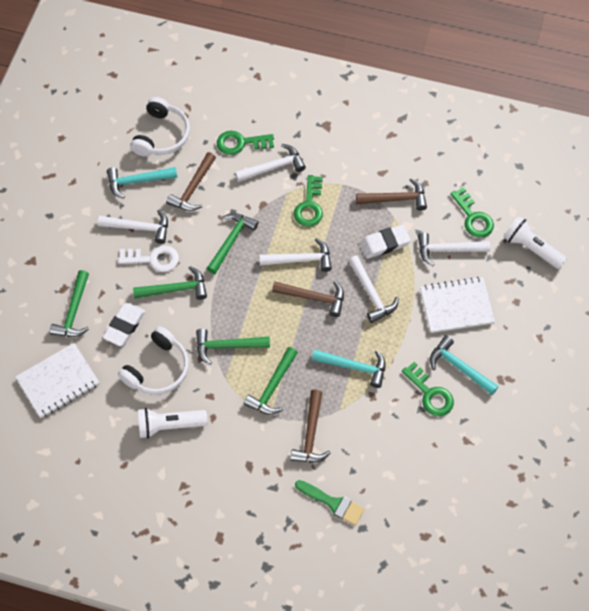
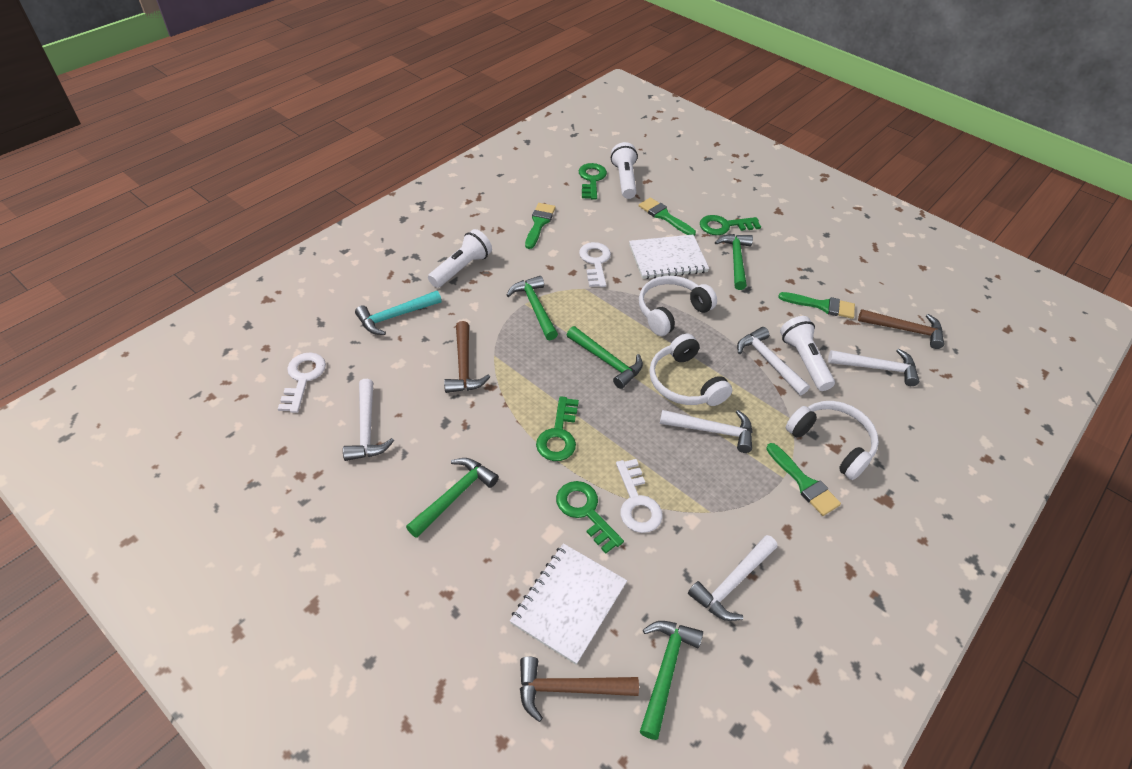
brown hammer: 4 -> 3
green brush: 1 -> 4
turquoise hammer: 3 -> 1
white eraser: 2 -> 0
white flashlight: 2 -> 3
white headphones: 2 -> 3
white key: 1 -> 3

